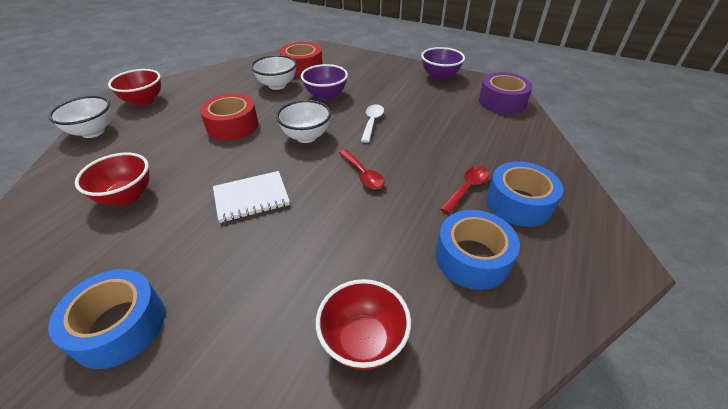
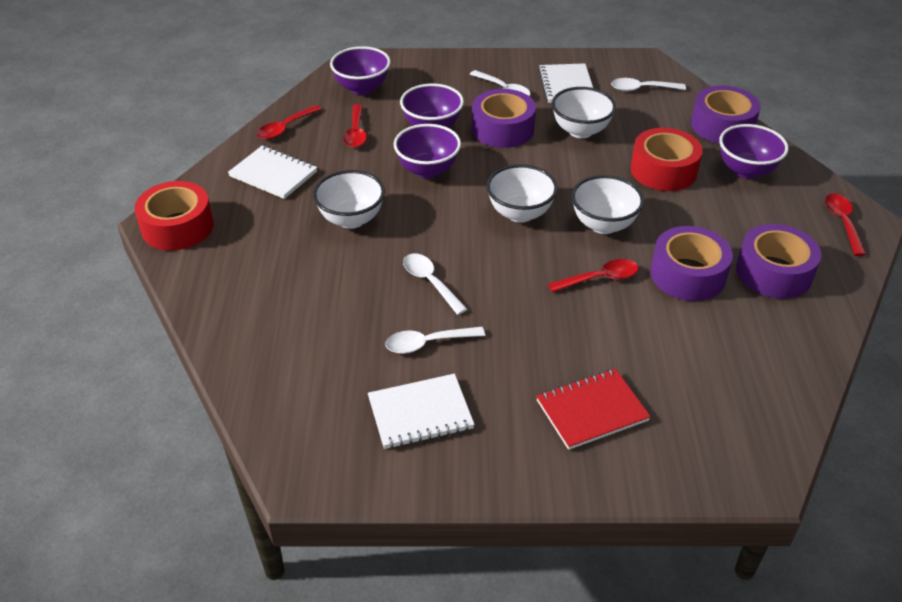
blue tape: 3 -> 0
purple bowl: 2 -> 4
purple tape: 1 -> 4
red bowl: 3 -> 0
red notebook: 0 -> 1
red spoon: 2 -> 4
white bowl: 3 -> 4
white notebook: 1 -> 3
white spoon: 1 -> 4

